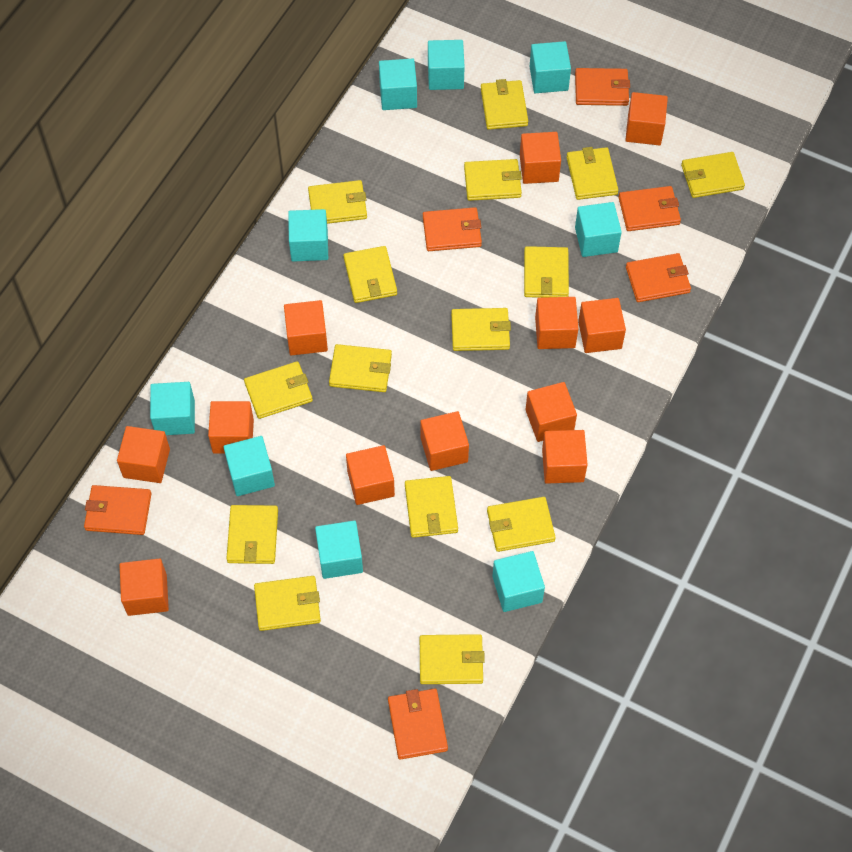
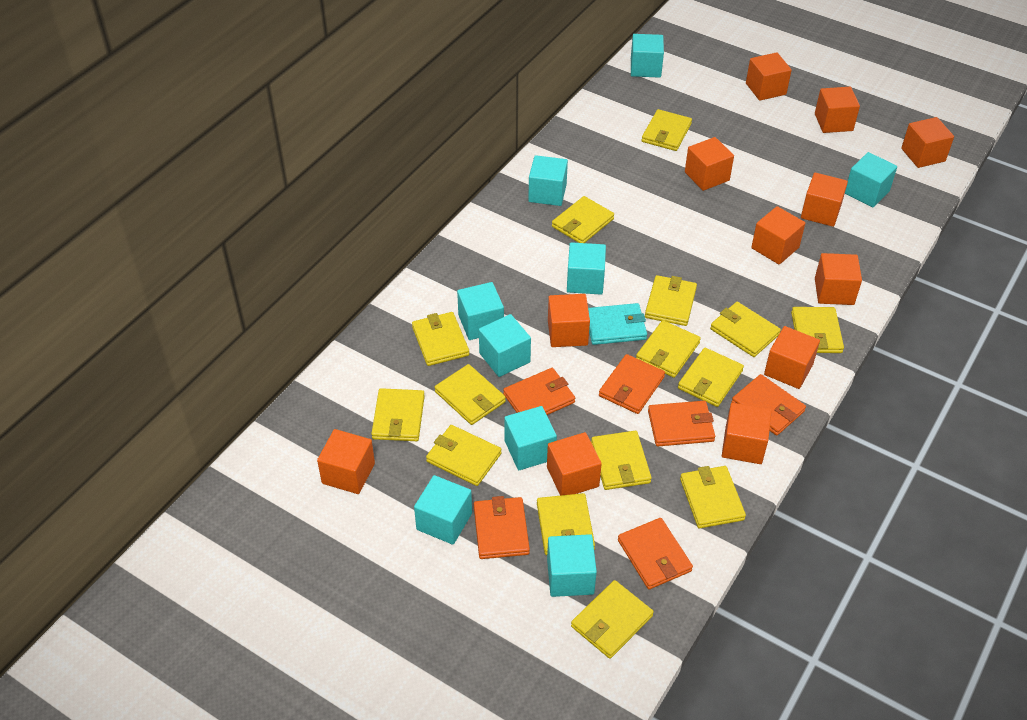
turquoise wallet: 0 -> 1

